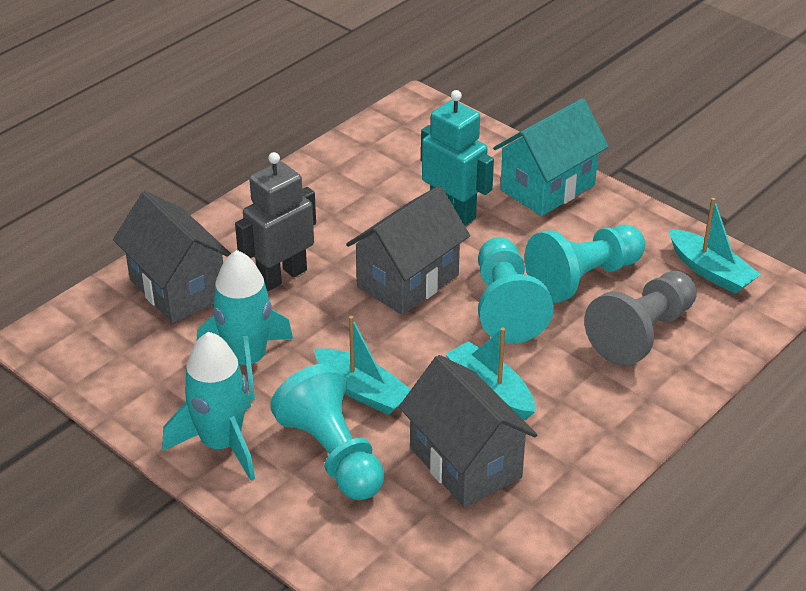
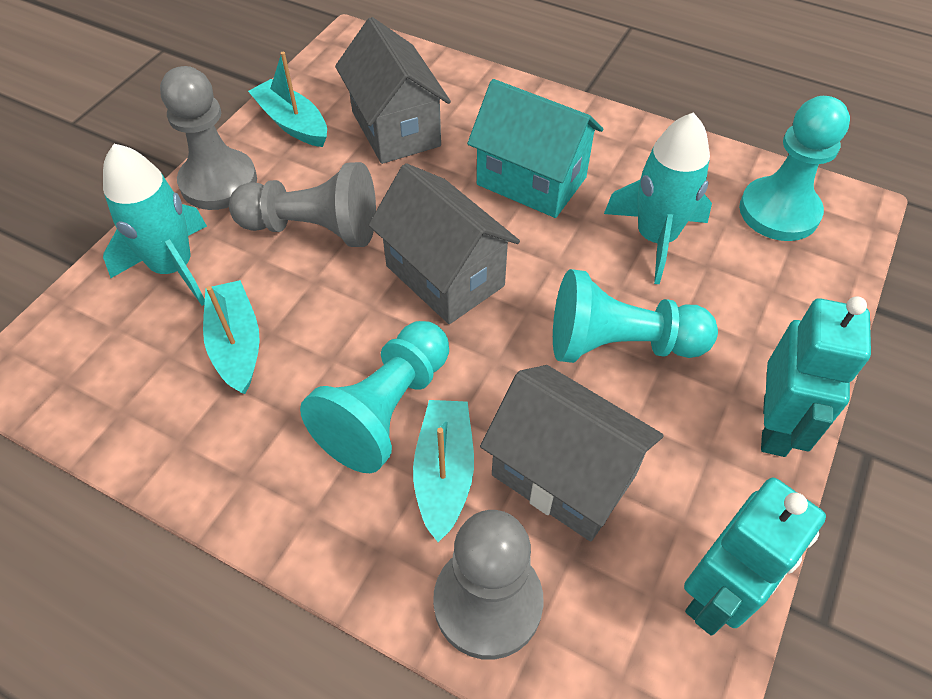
grey pawn: 1 -> 3
grey robot: 1 -> 0
turquoise robot: 1 -> 2

